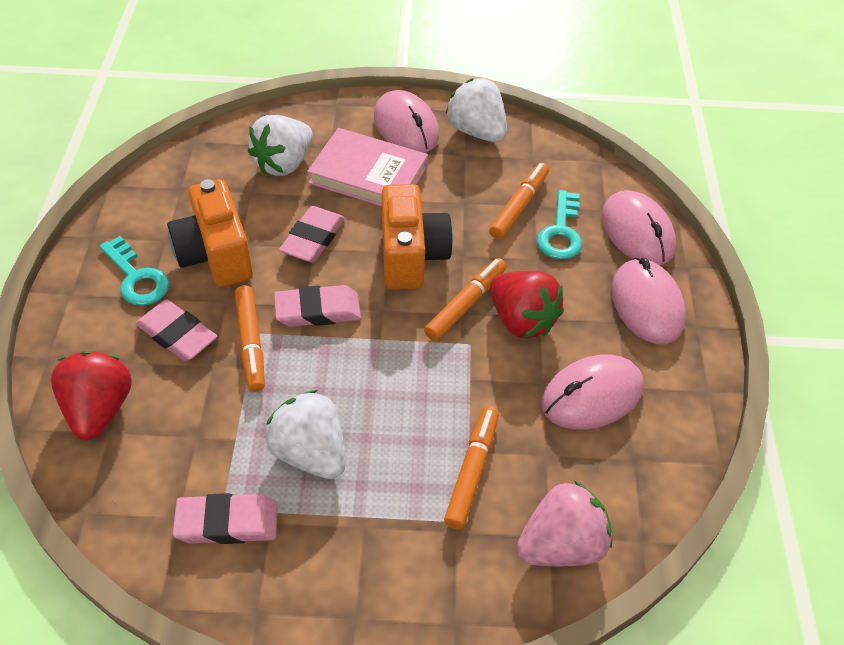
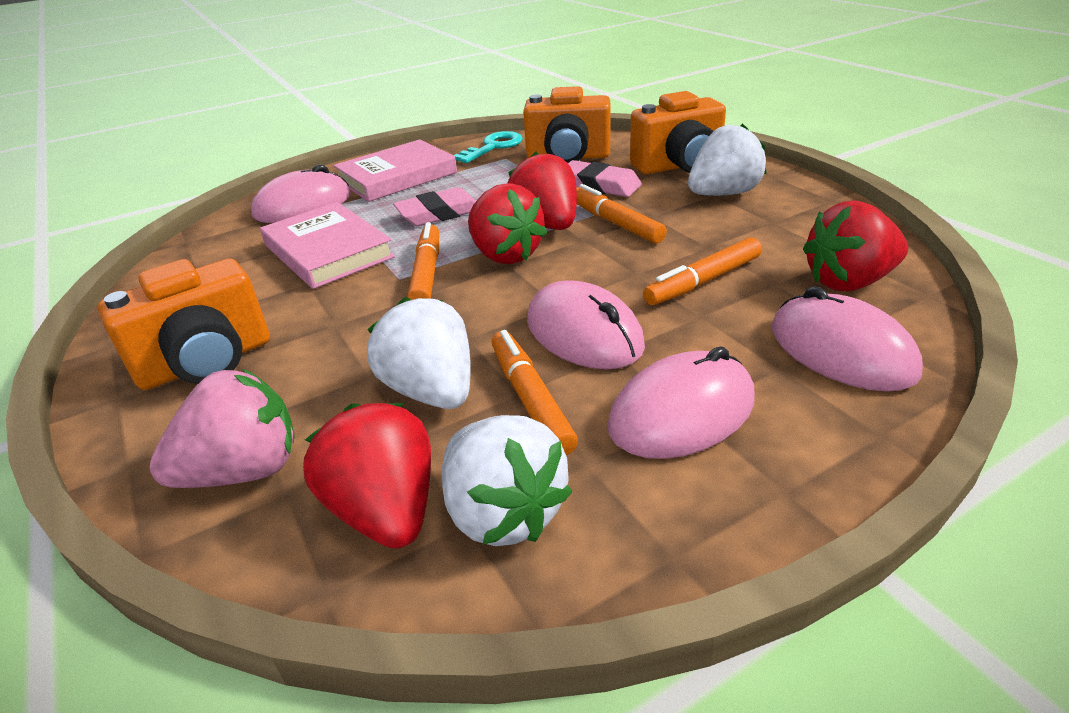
orange camera: 2 -> 3
pink book: 1 -> 2
pink eraser: 4 -> 2
red strawberry: 2 -> 4
turquoise key: 2 -> 1

